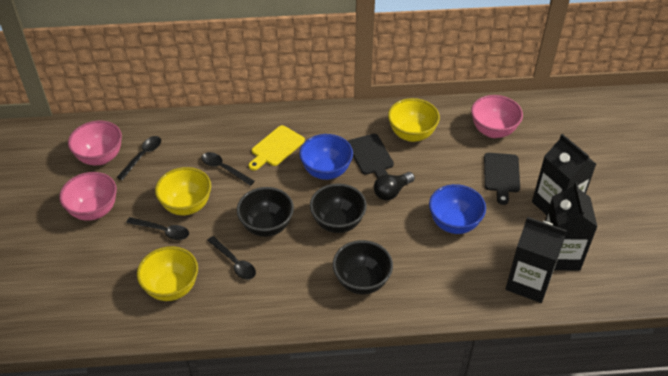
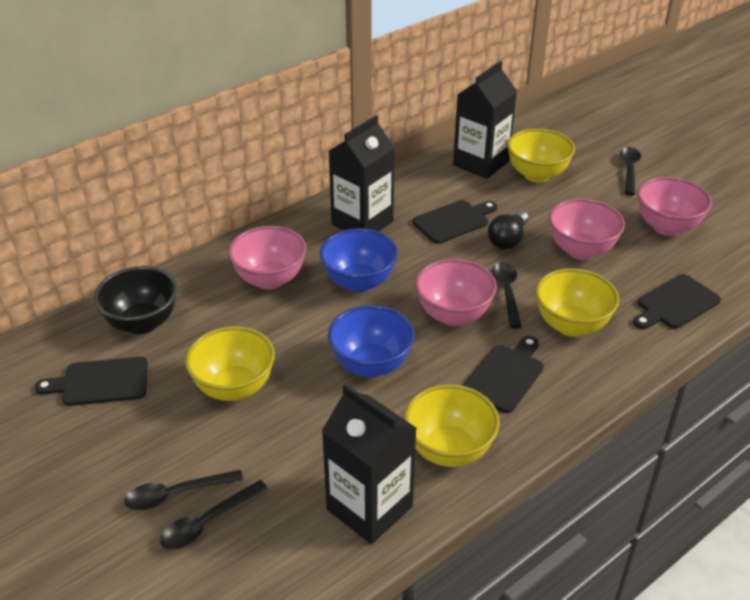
black bowl: 3 -> 1
black cutting board: 2 -> 4
pink bowl: 3 -> 4
yellow bowl: 3 -> 4
yellow cutting board: 1 -> 0

